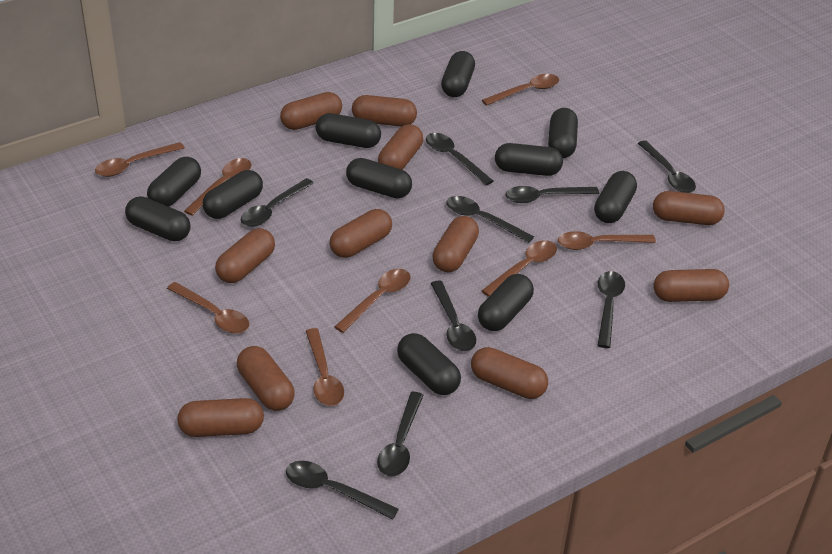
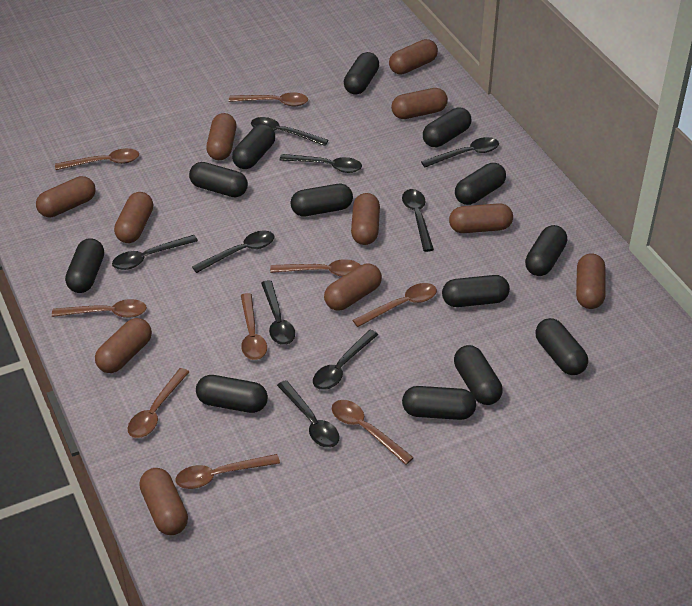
black capsule: 11 -> 13
brown spoon: 8 -> 9

